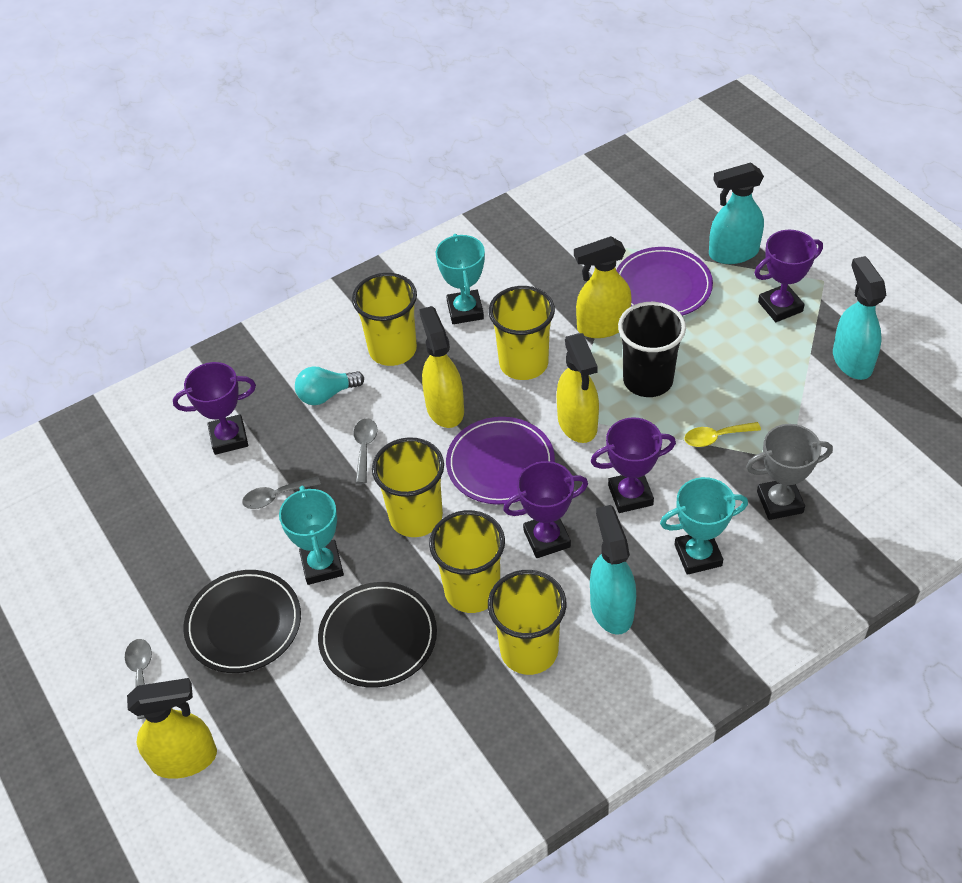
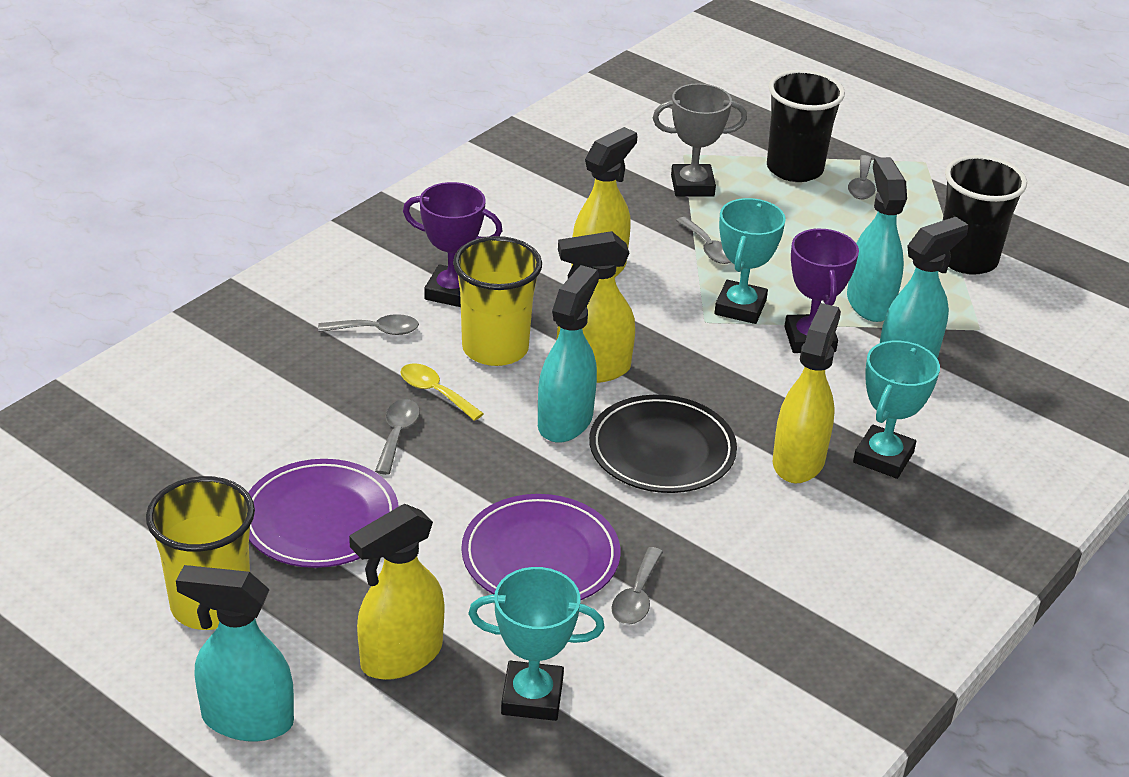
black cup: 1 -> 2
black plate: 2 -> 1
grey spoon: 3 -> 5
purple trophy: 4 -> 2
turquoise light bulb: 1 -> 0
turquoise spray bottle: 3 -> 4
yellow cup: 5 -> 2

